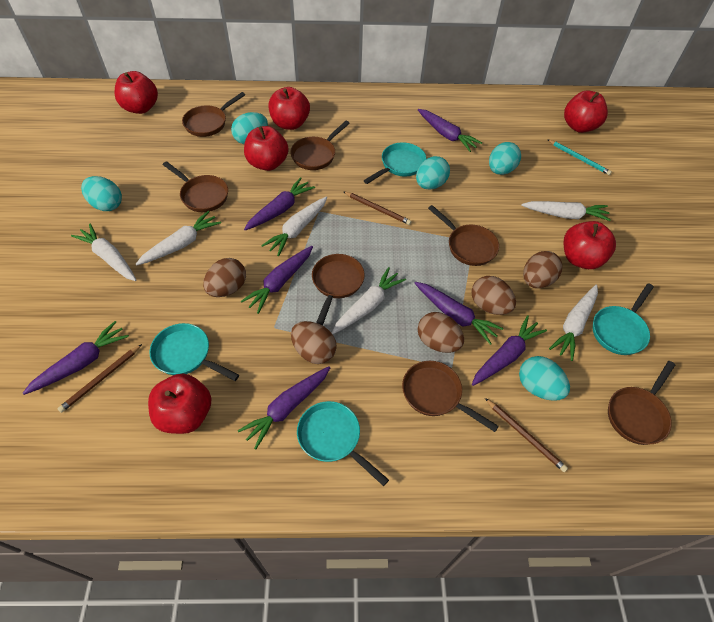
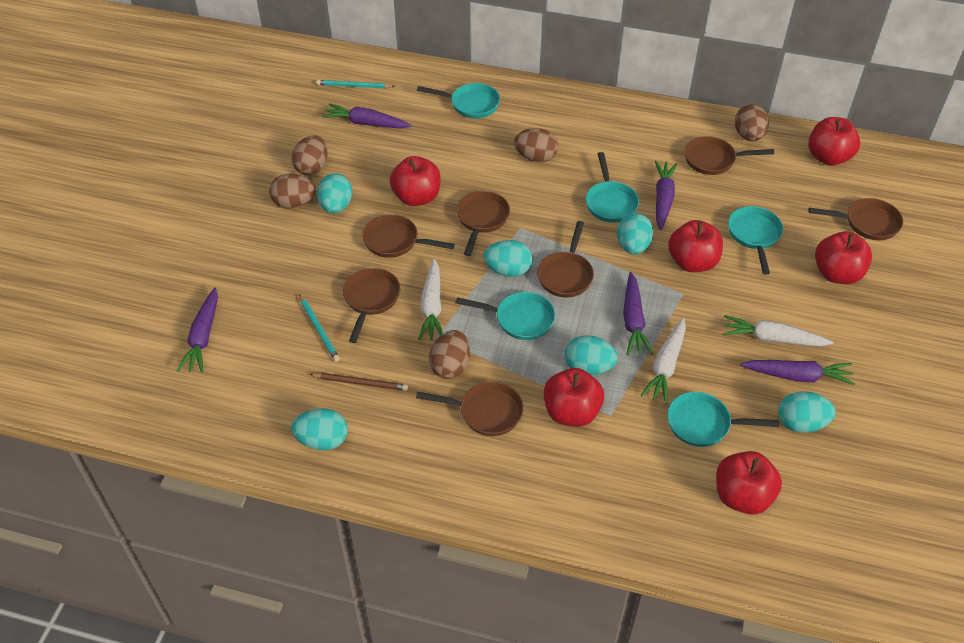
brown pencil: 3 -> 1
purple carrot: 7 -> 5
turquoise egg: 5 -> 6
turquoise pan: 4 -> 5
turquoise pencil: 1 -> 2
white carrot: 6 -> 3

